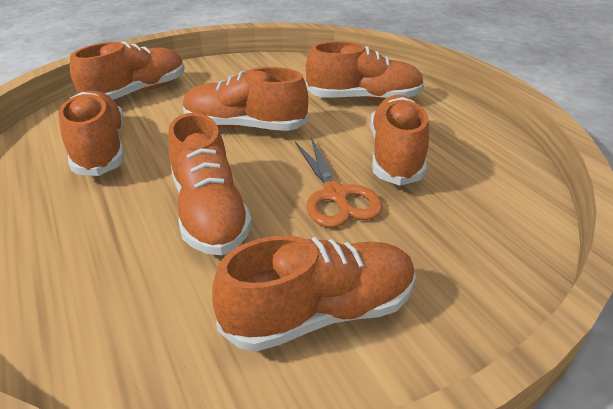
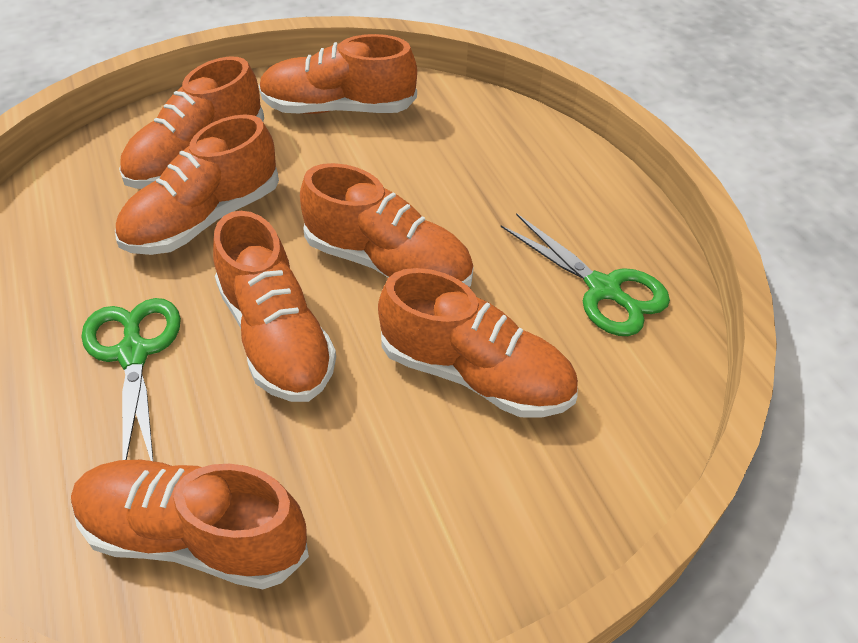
green scissors: 0 -> 2
orange scissors: 1 -> 0

